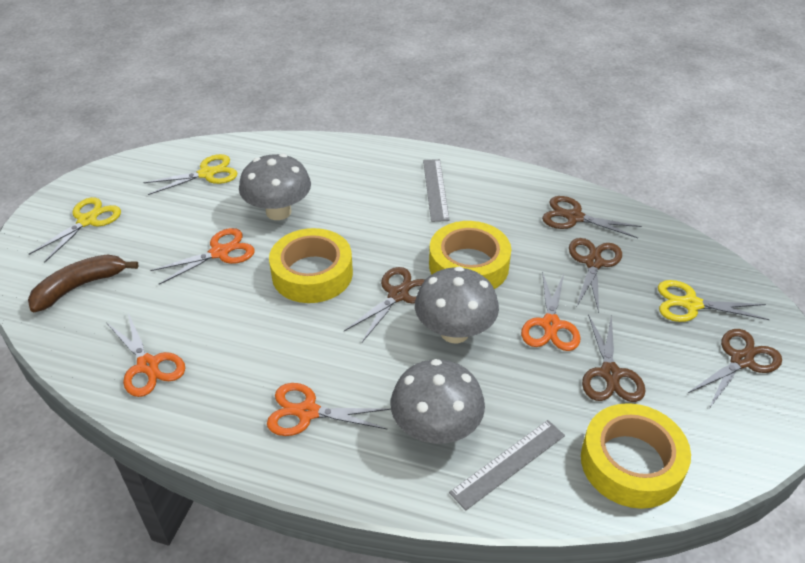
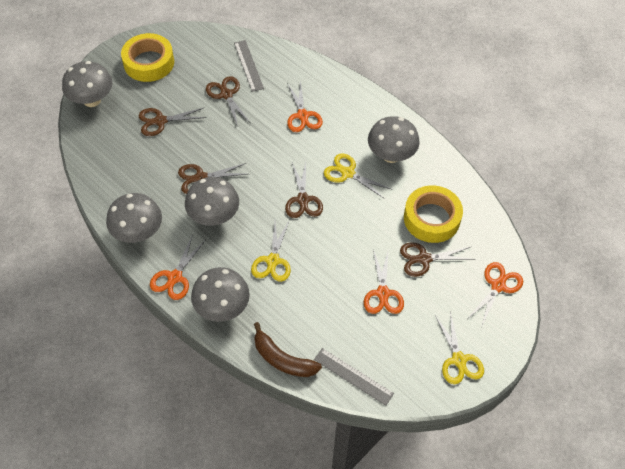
grey mushroom: 3 -> 5
yellow tape: 3 -> 2

